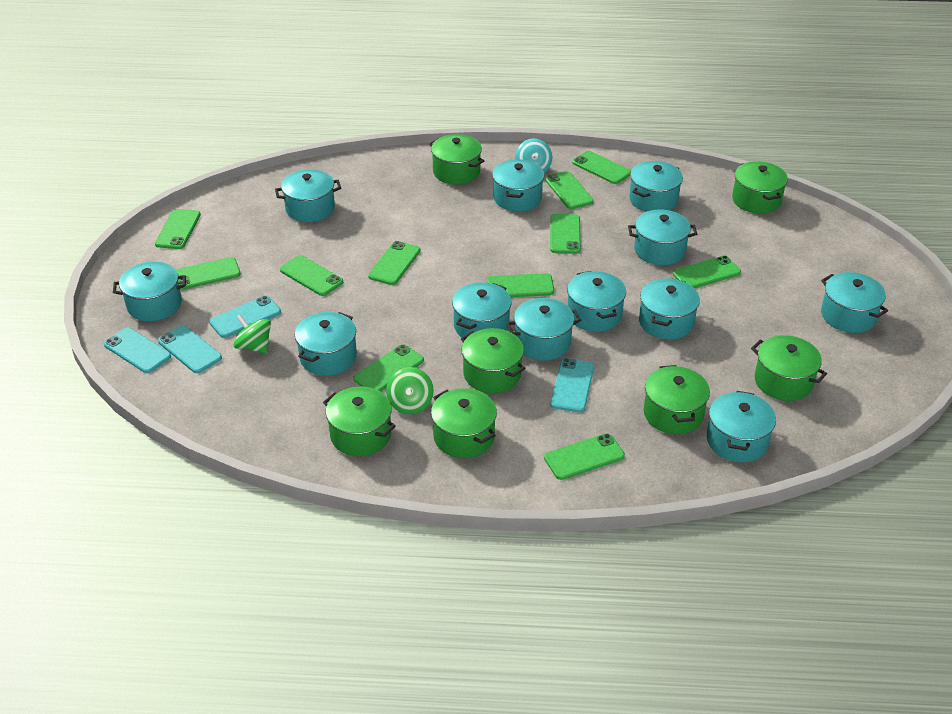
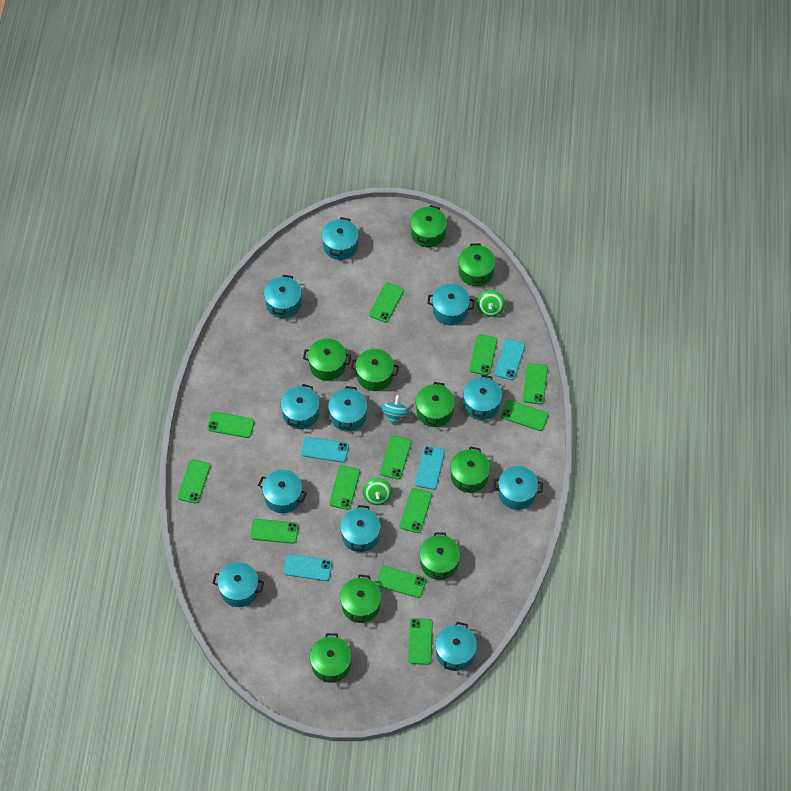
green phone: 11 -> 12
green pot: 7 -> 9
turquoise pot: 12 -> 11

